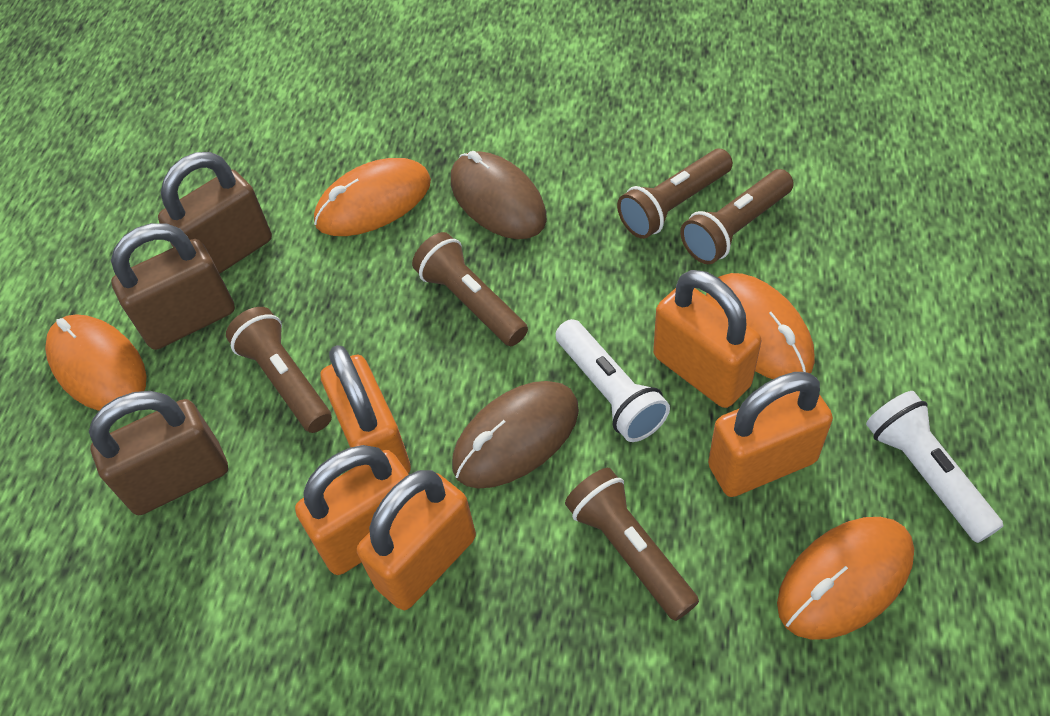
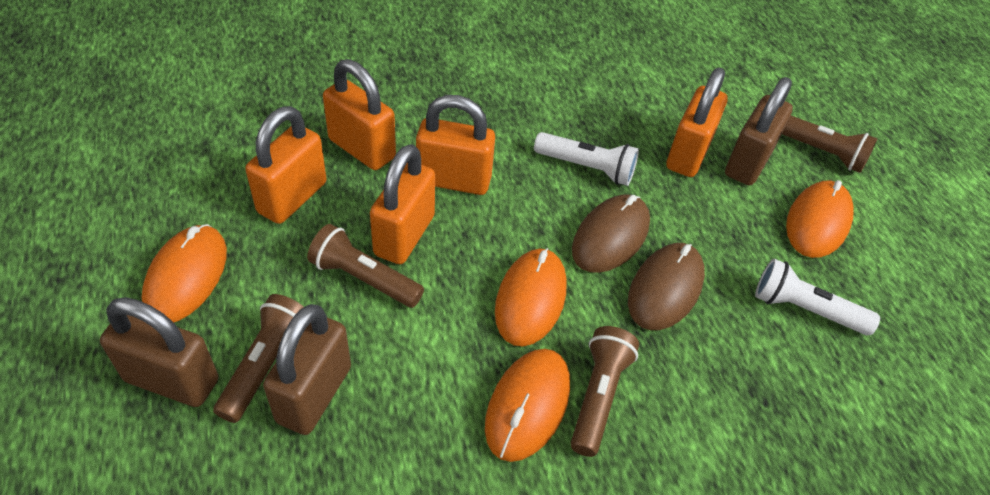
brown flashlight: 5 -> 4

